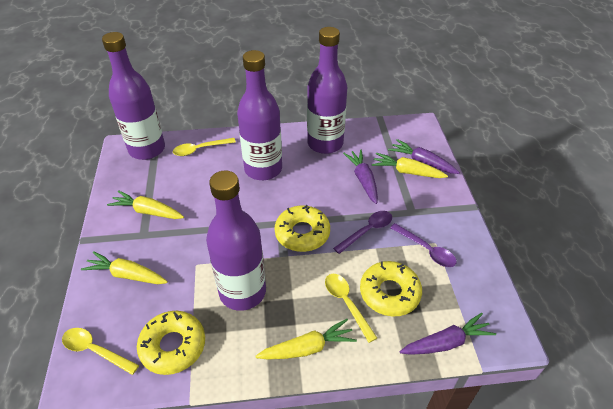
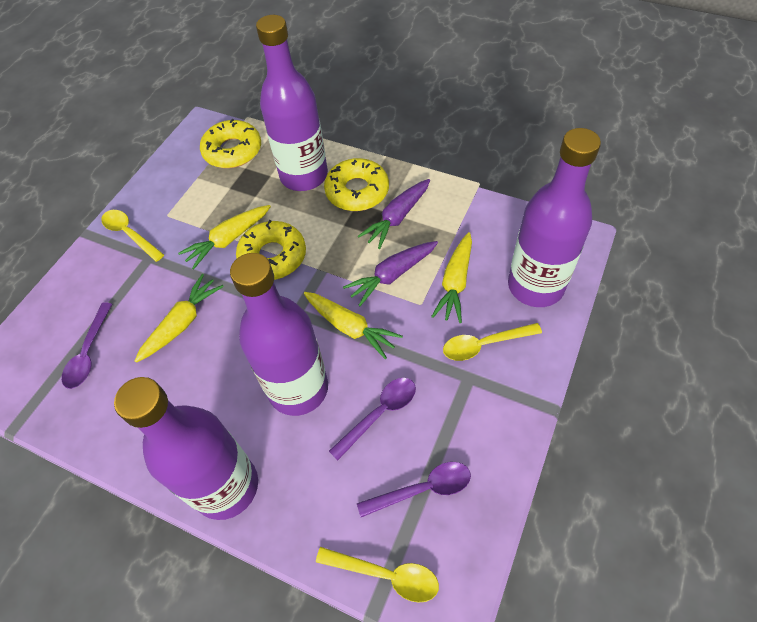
purple carrot: 3 -> 2
purple spoon: 2 -> 3

